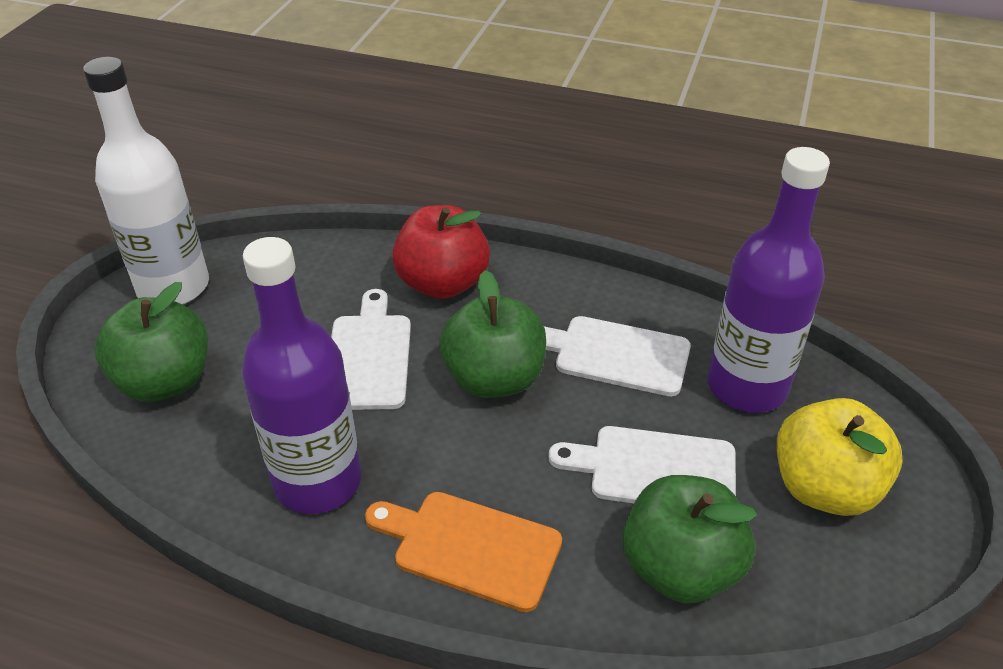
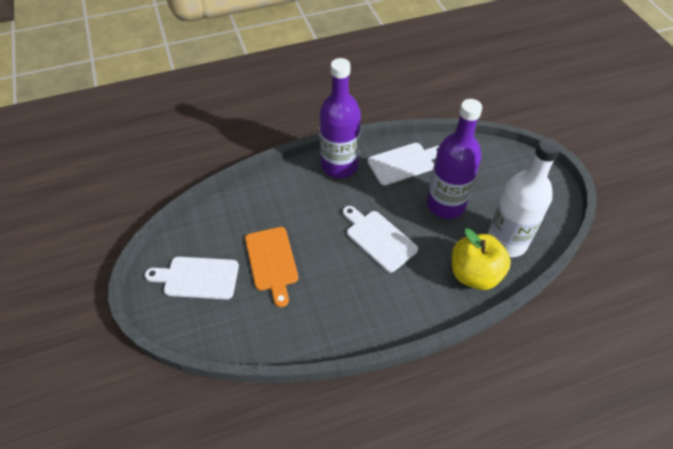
green apple: 3 -> 0
red apple: 1 -> 0

